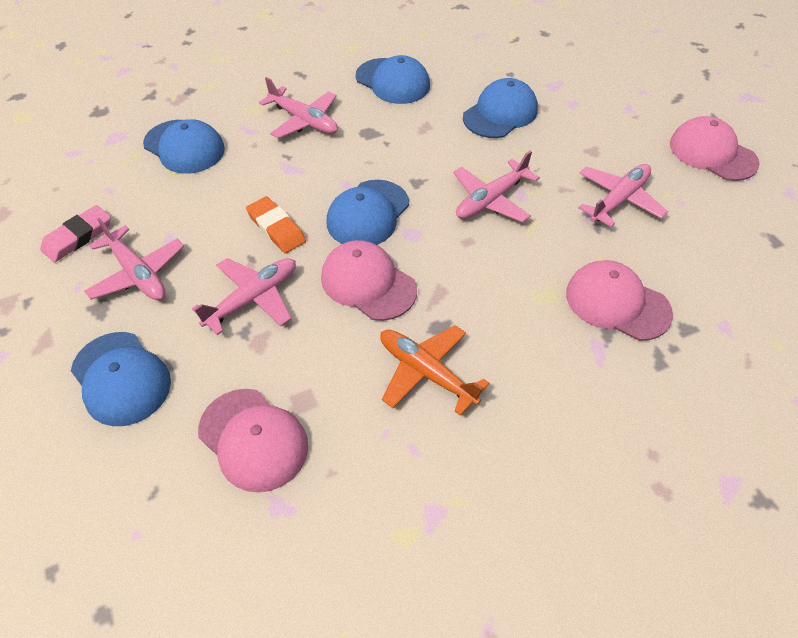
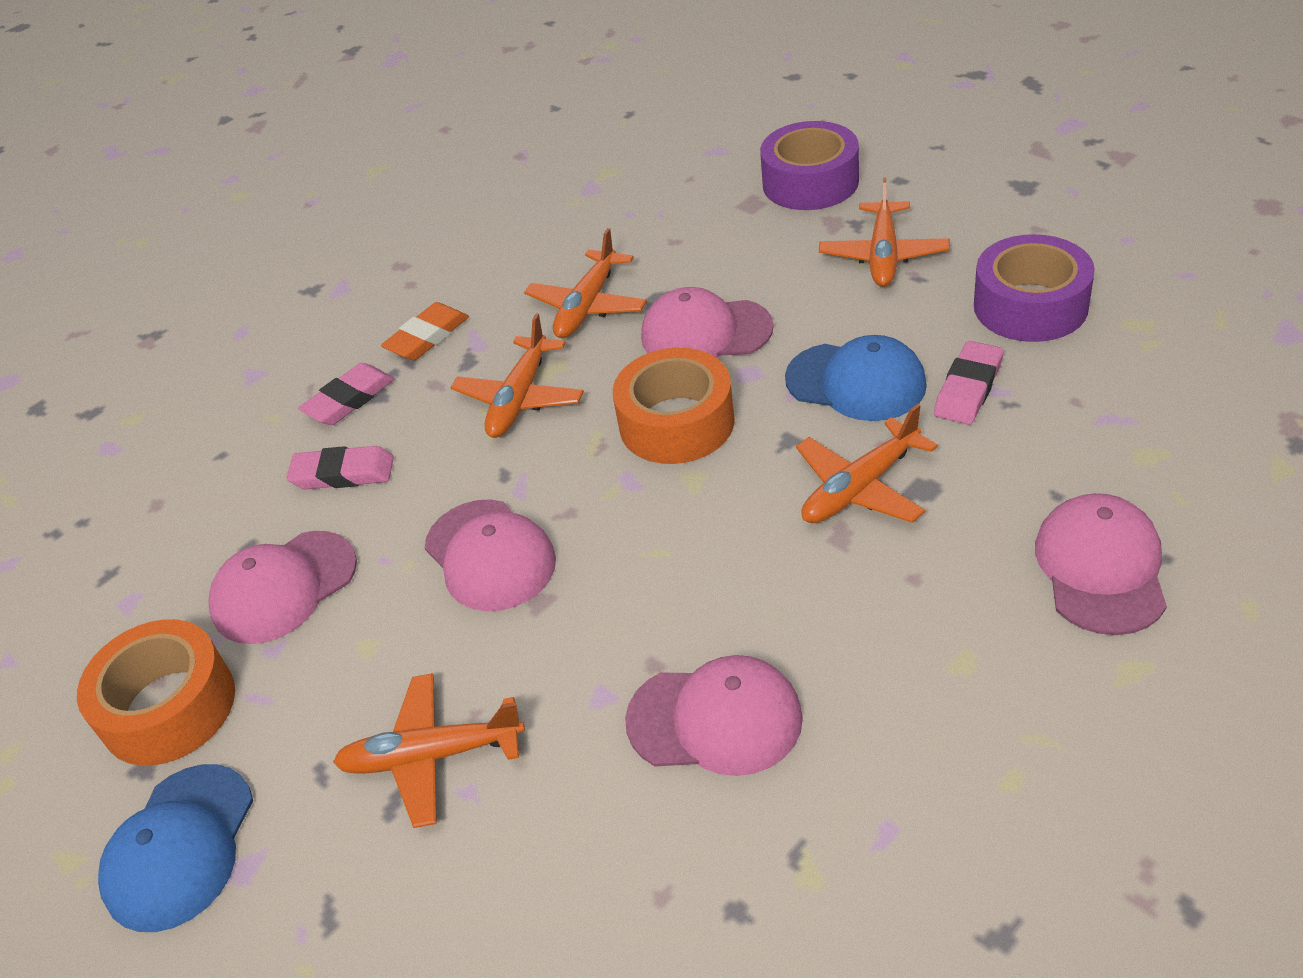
blue cap: 5 -> 2
orange plane: 1 -> 5
orange tape: 0 -> 2
pink cap: 4 -> 5
pink eraser: 1 -> 3
pink plane: 5 -> 0
purple tape: 0 -> 2

